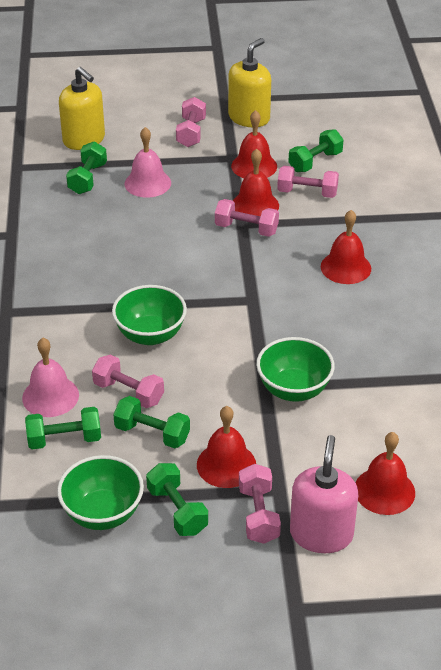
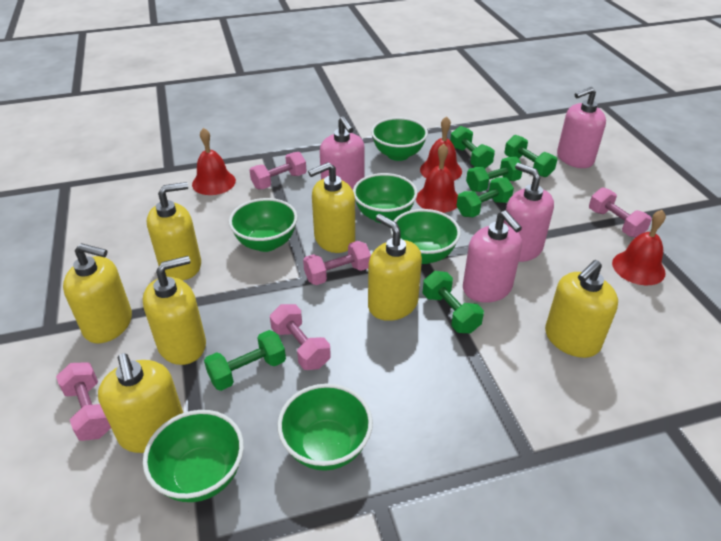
green bowl: 3 -> 6
green dumbbell: 5 -> 6
pink bell: 2 -> 0
pink soap dispenser: 1 -> 4
red bell: 5 -> 4
yellow soap dispenser: 2 -> 7

